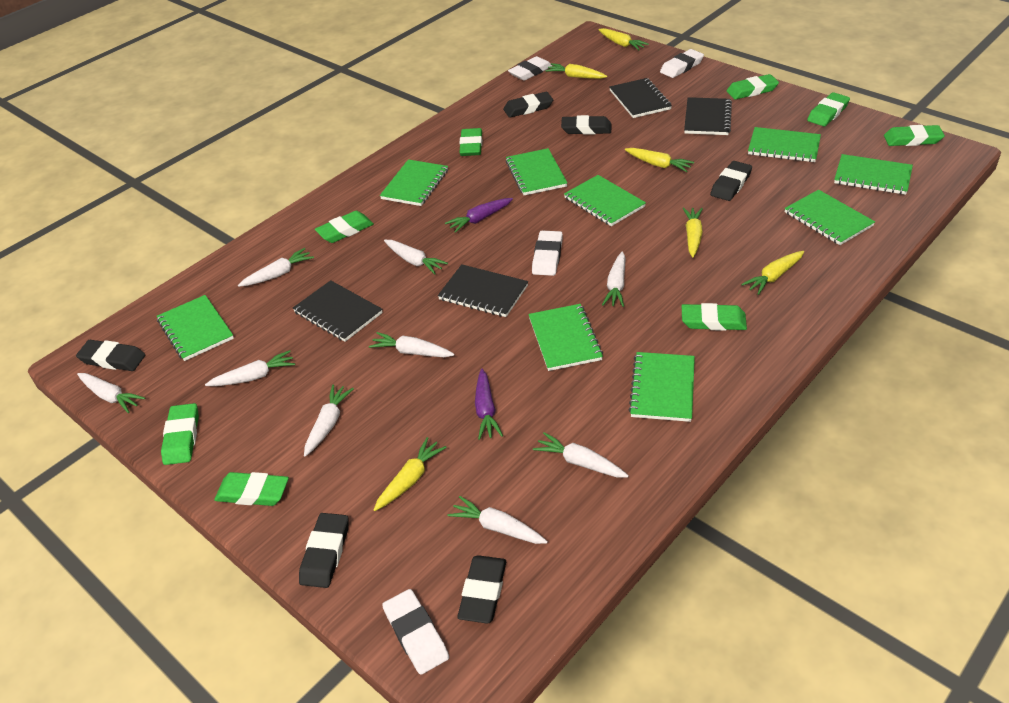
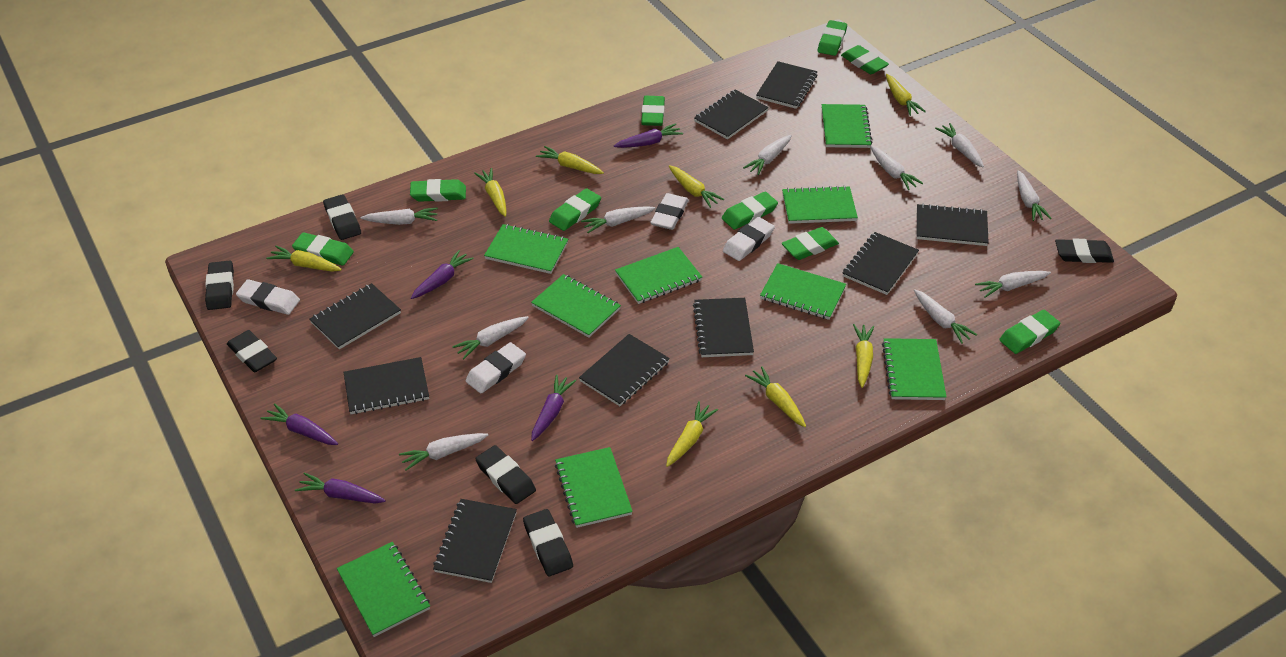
black notebook: 4 -> 9
green eraser: 8 -> 9
purple carrot: 2 -> 5
white carrot: 9 -> 10
yellow carrot: 6 -> 8

